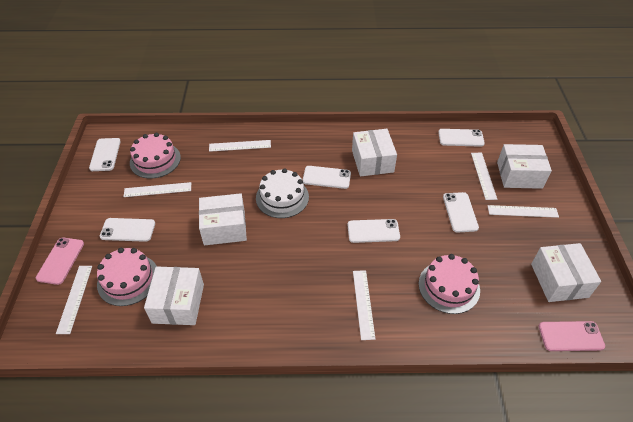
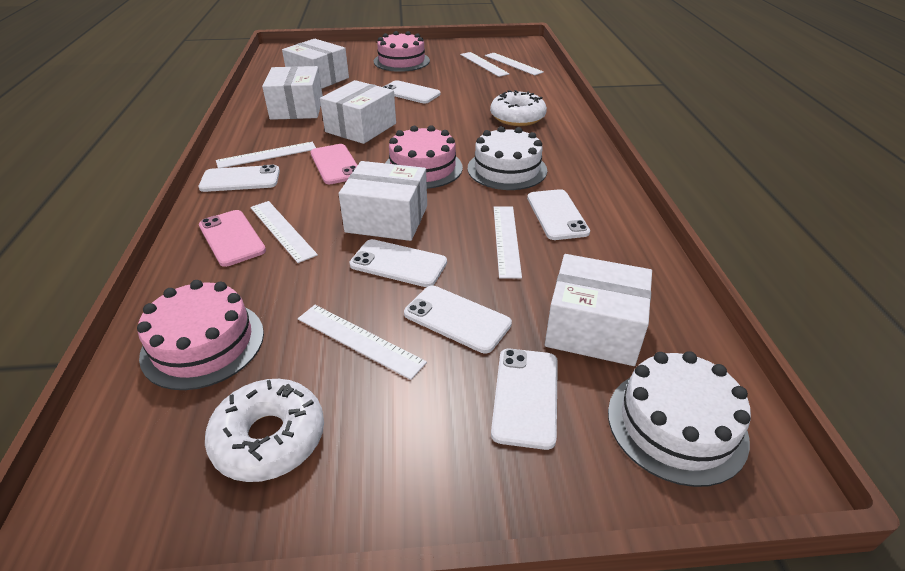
white cake: 1 -> 2
white donut: 0 -> 2

